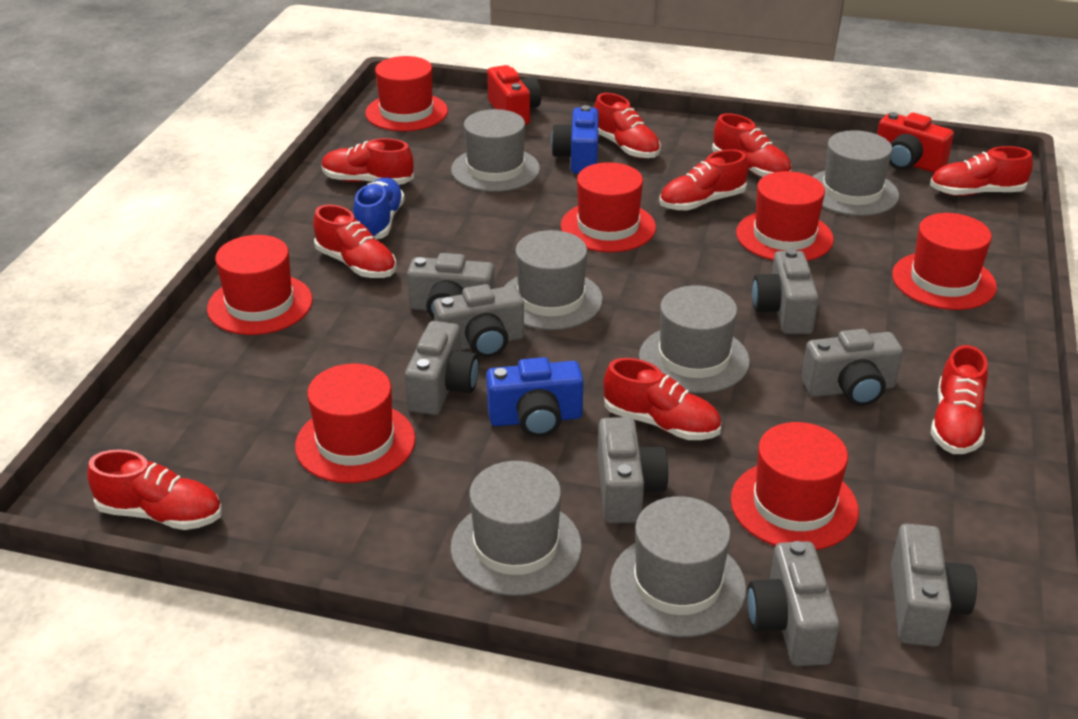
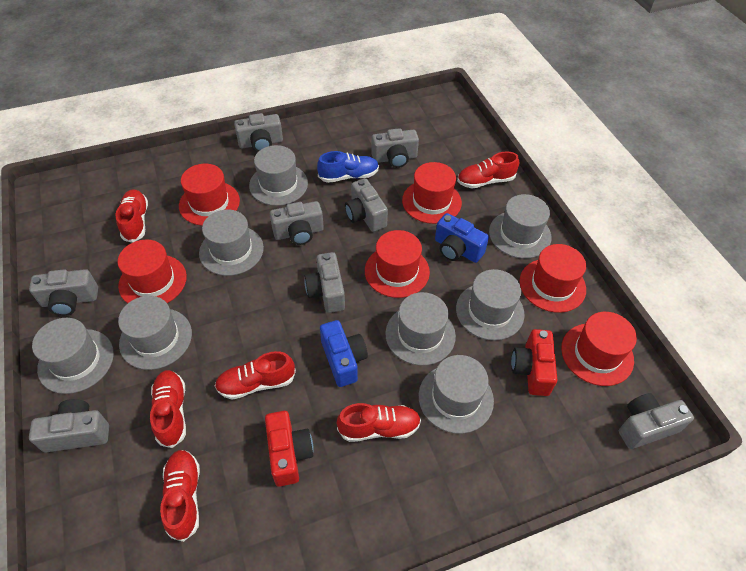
grey hat: 6 -> 8
red hat: 7 -> 6
red shoe: 9 -> 6

